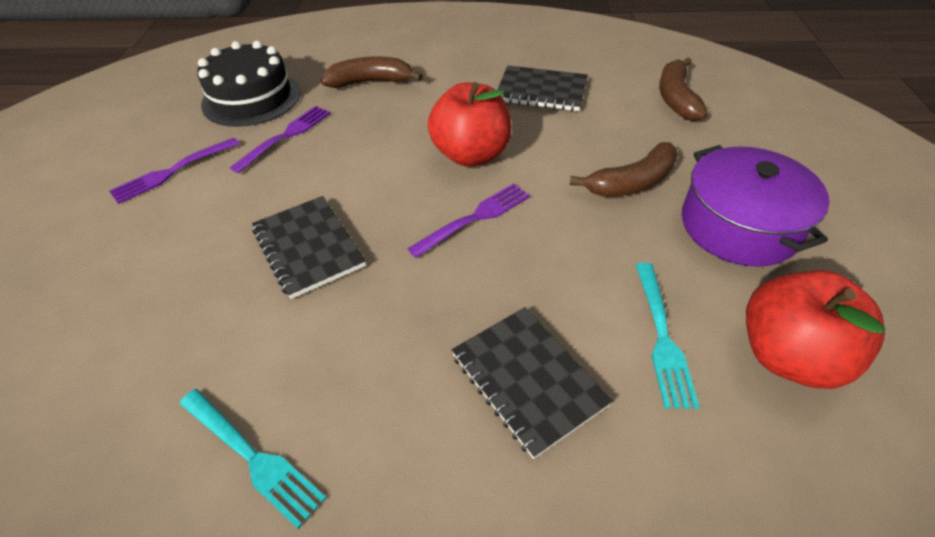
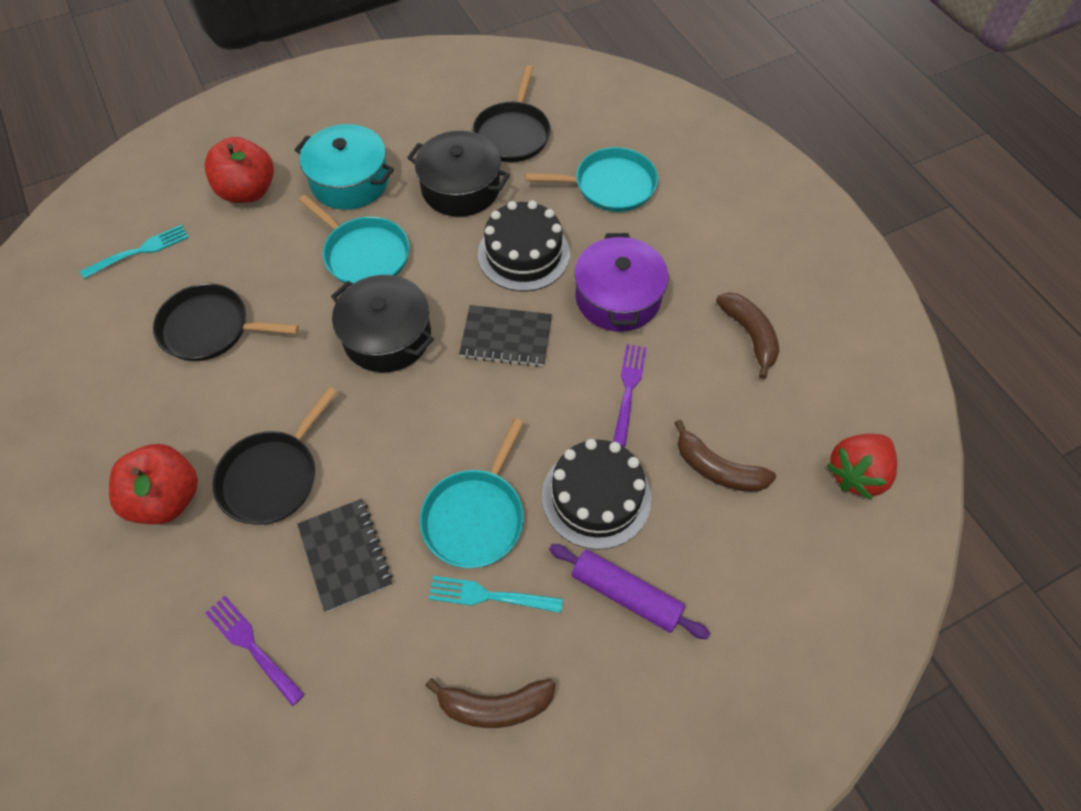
black cake: 1 -> 2
black notebook: 3 -> 2
black pan: 0 -> 3
black pot: 0 -> 2
purple fork: 3 -> 2
purple rolling pin: 0 -> 1
red strawberry: 0 -> 1
turquoise pan: 0 -> 3
turquoise pot: 0 -> 1

